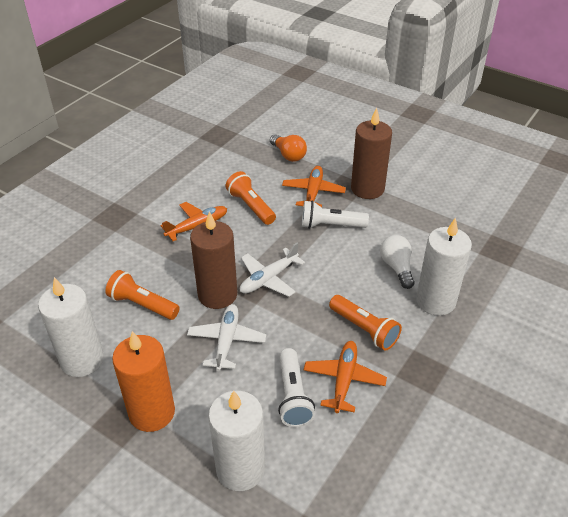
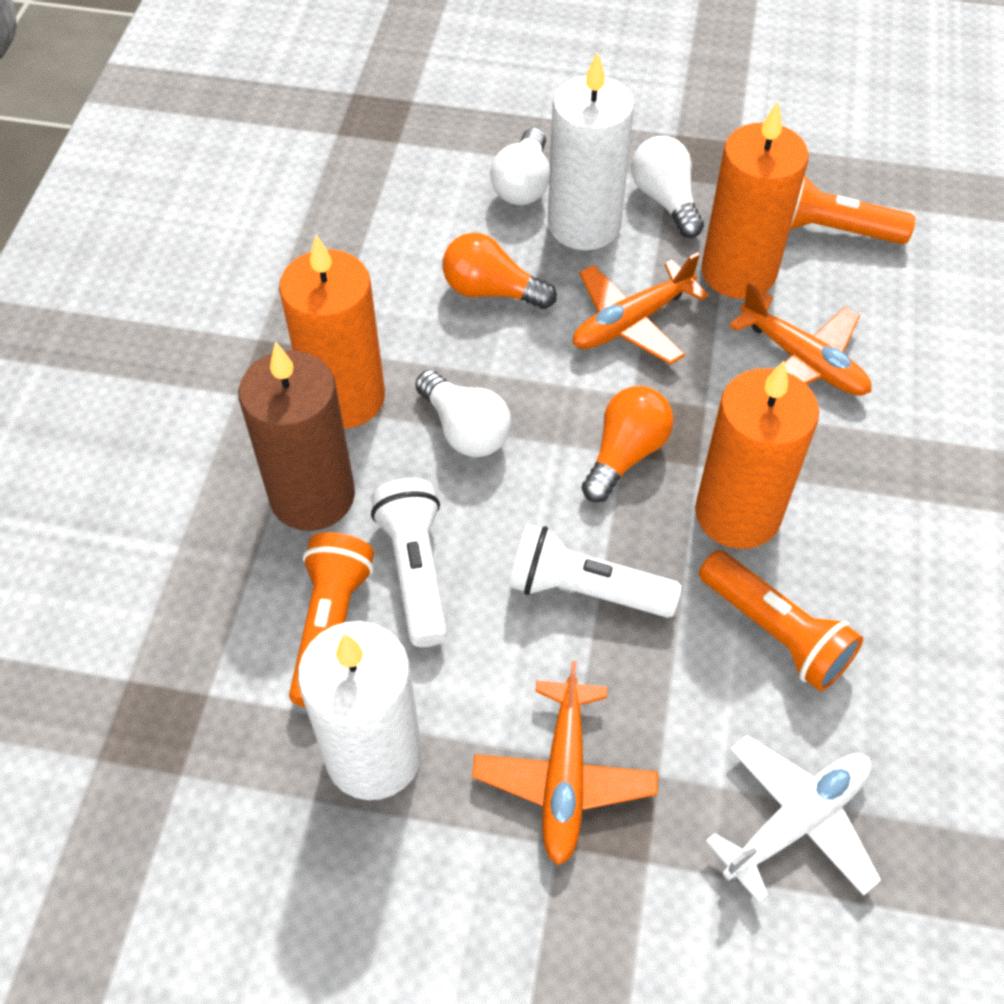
brown candle: 2 -> 1
orange candle: 1 -> 3
orange light bulb: 1 -> 2
white candle: 3 -> 2
white light bulb: 1 -> 3
white plane: 2 -> 1

